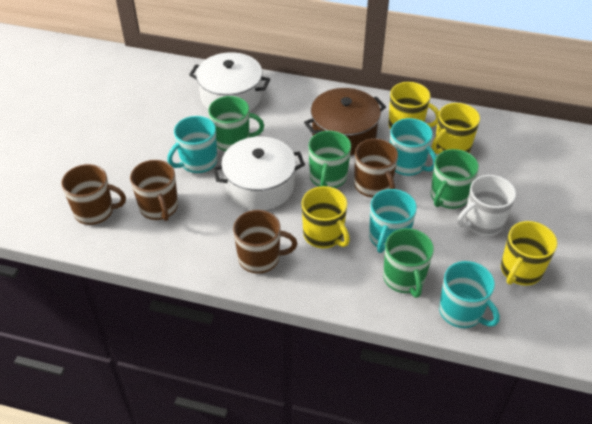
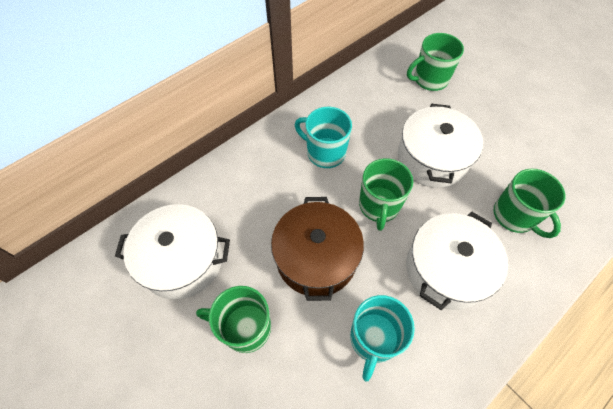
brown mug: 4 -> 0
turquoise mug: 4 -> 2
white mug: 1 -> 0
white pot: 2 -> 3
yellow mug: 4 -> 0

